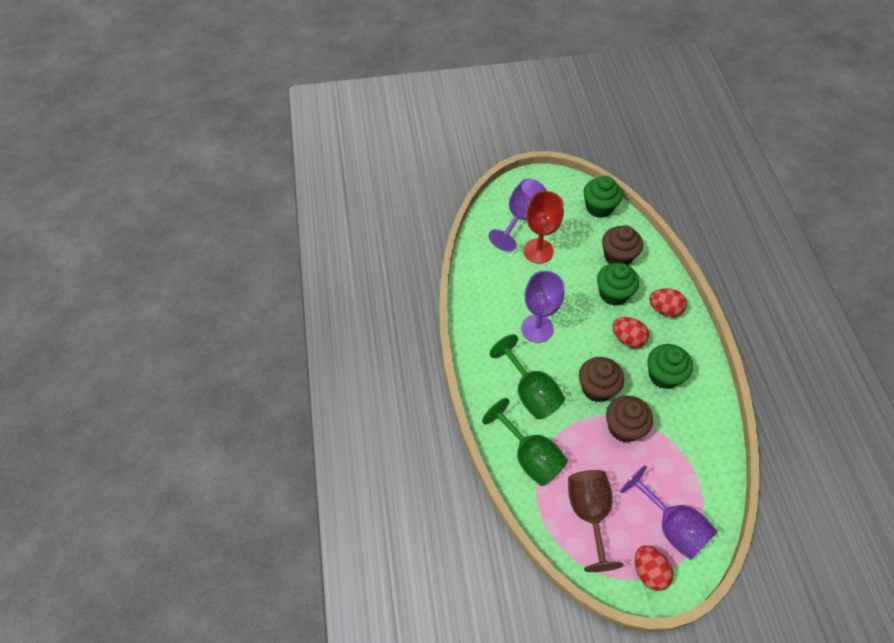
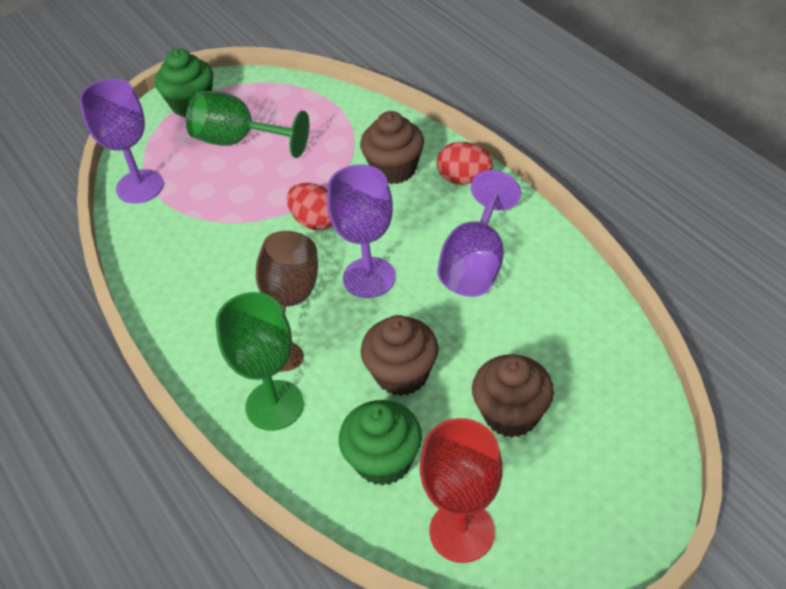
green cupcake: 3 -> 2
red egg: 3 -> 2

